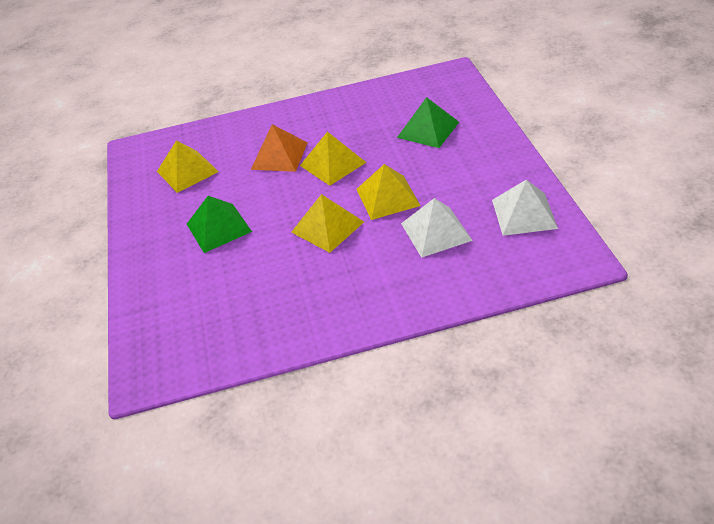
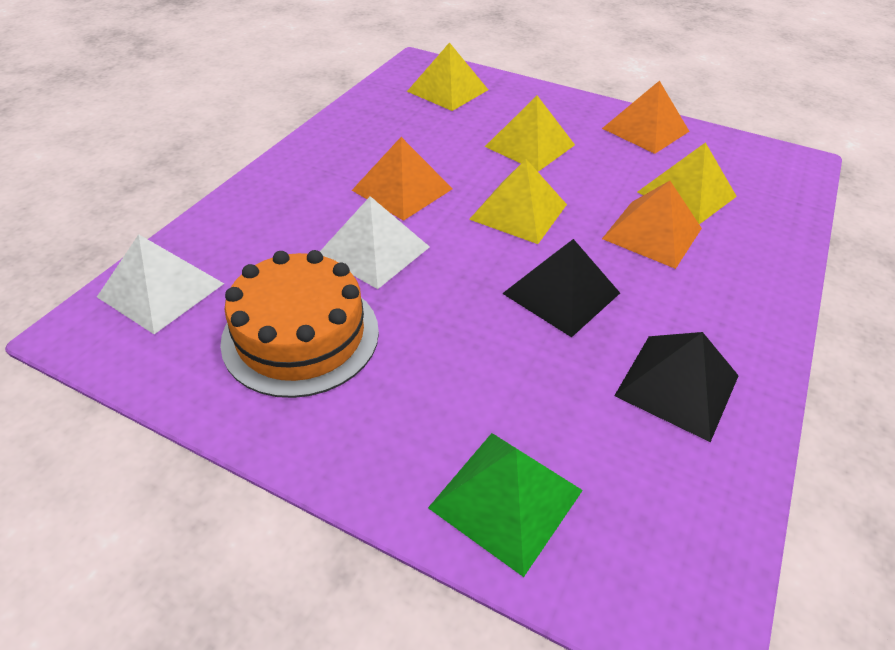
black pyramid: 0 -> 2
green pyramid: 2 -> 1
orange cake: 0 -> 1
orange pyramid: 1 -> 3

